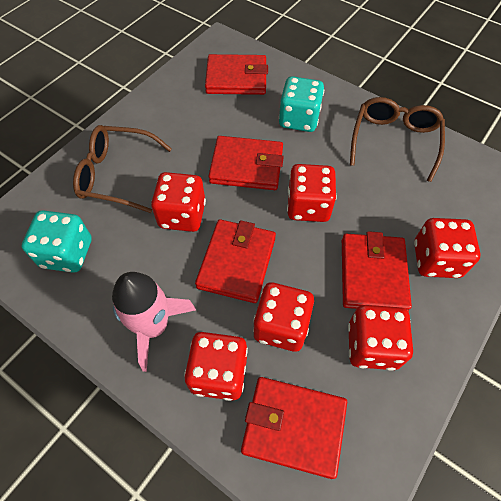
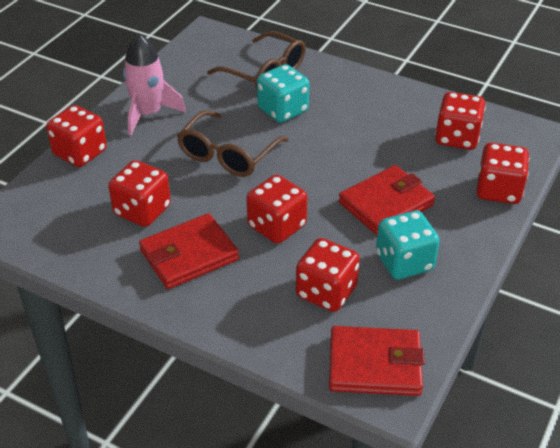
red wallet: 5 -> 3

